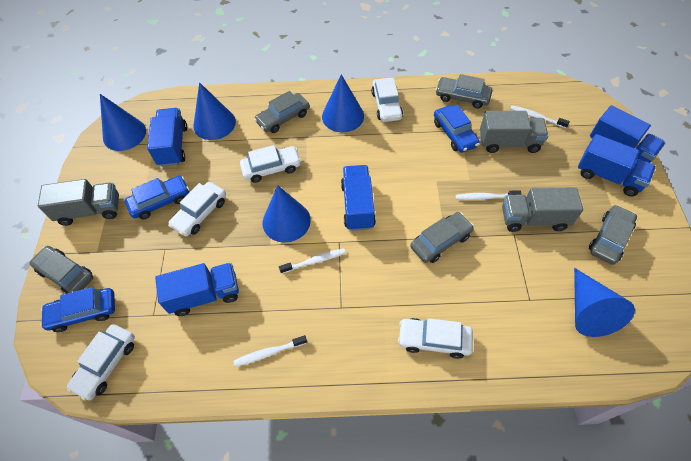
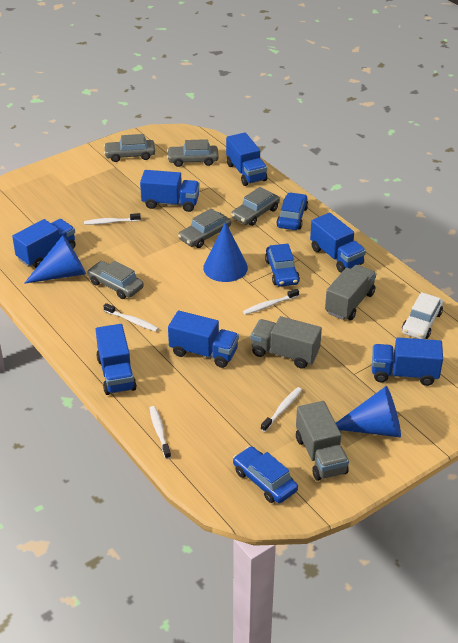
blue cone: 5 -> 3
blue truck: 5 -> 7
white car: 5 -> 1
white toothbrush: 4 -> 5

